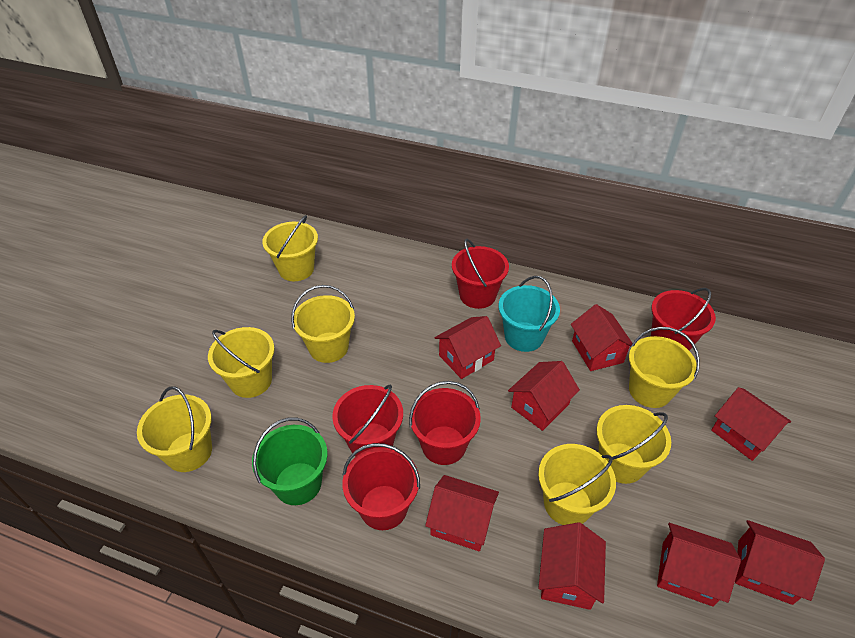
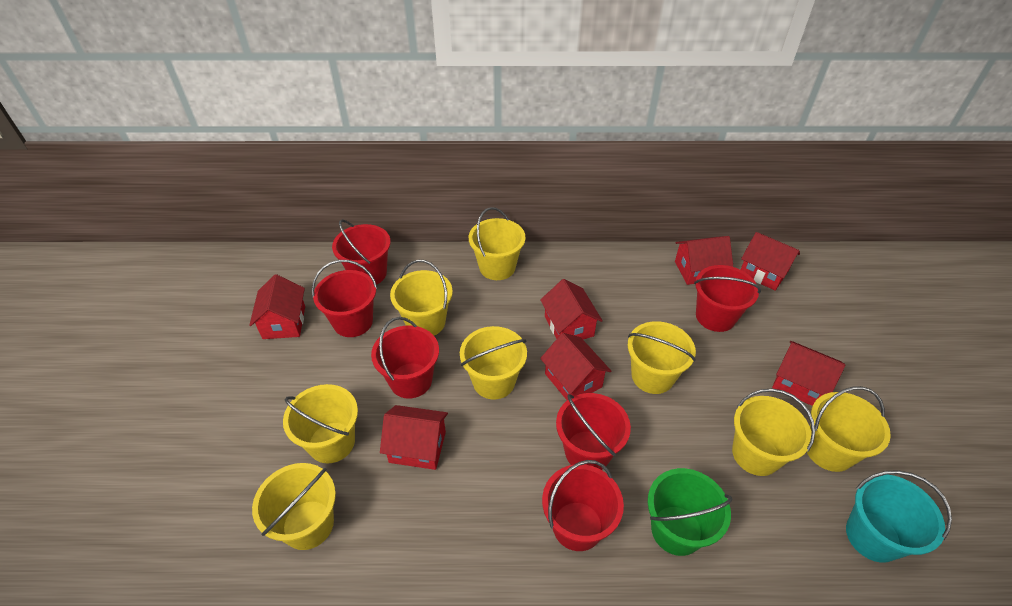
red bucket: 5 -> 6
red house: 8 -> 7
yellow bucket: 7 -> 8

